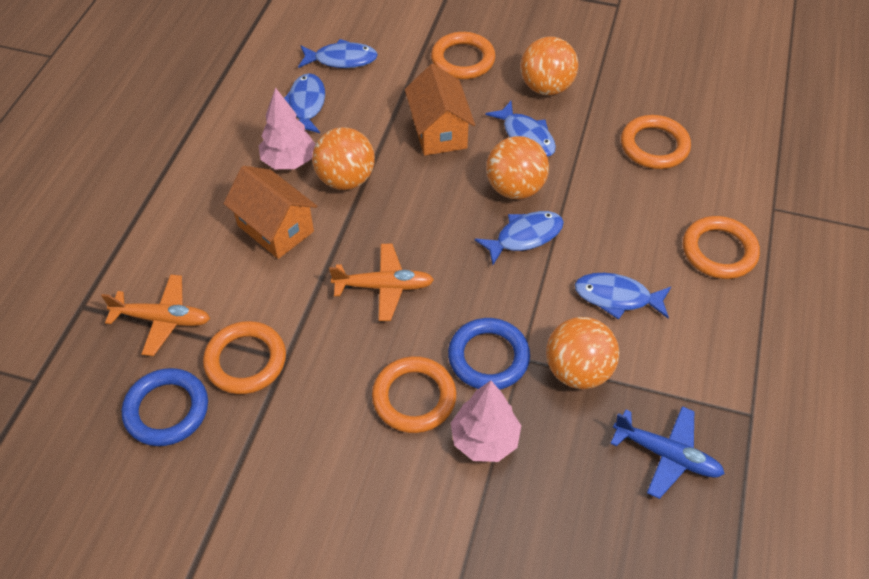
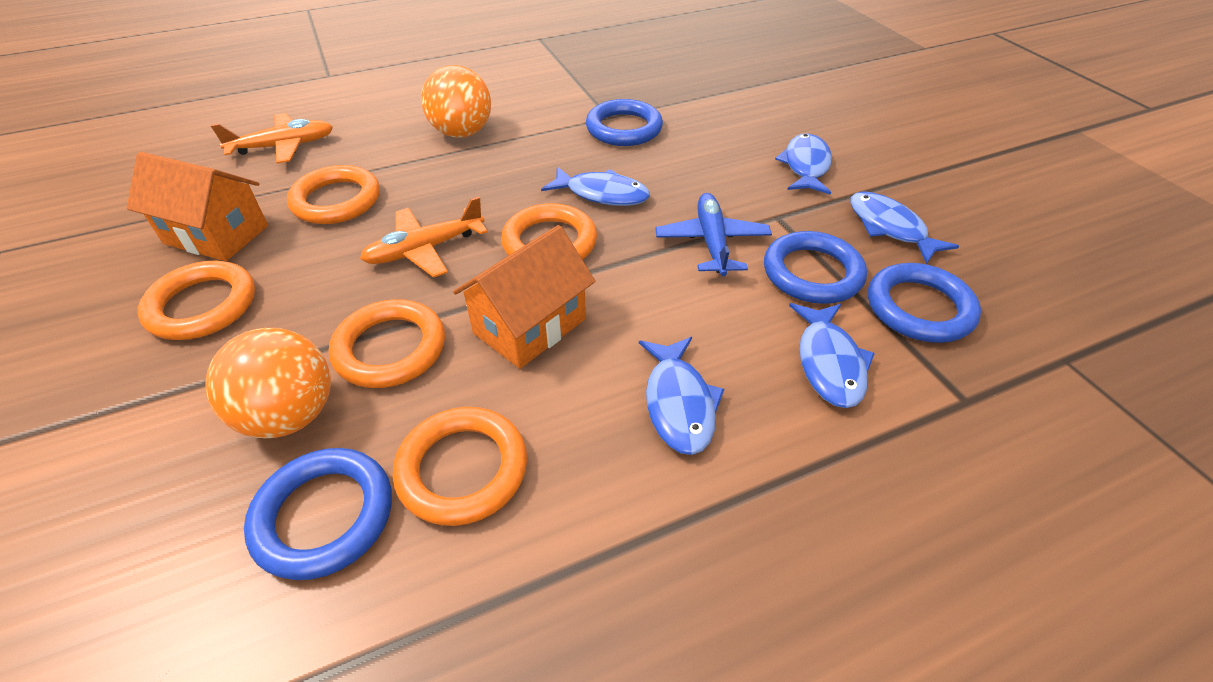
blue ring: 2 -> 4
orange ball: 4 -> 2
pink tree: 2 -> 0

